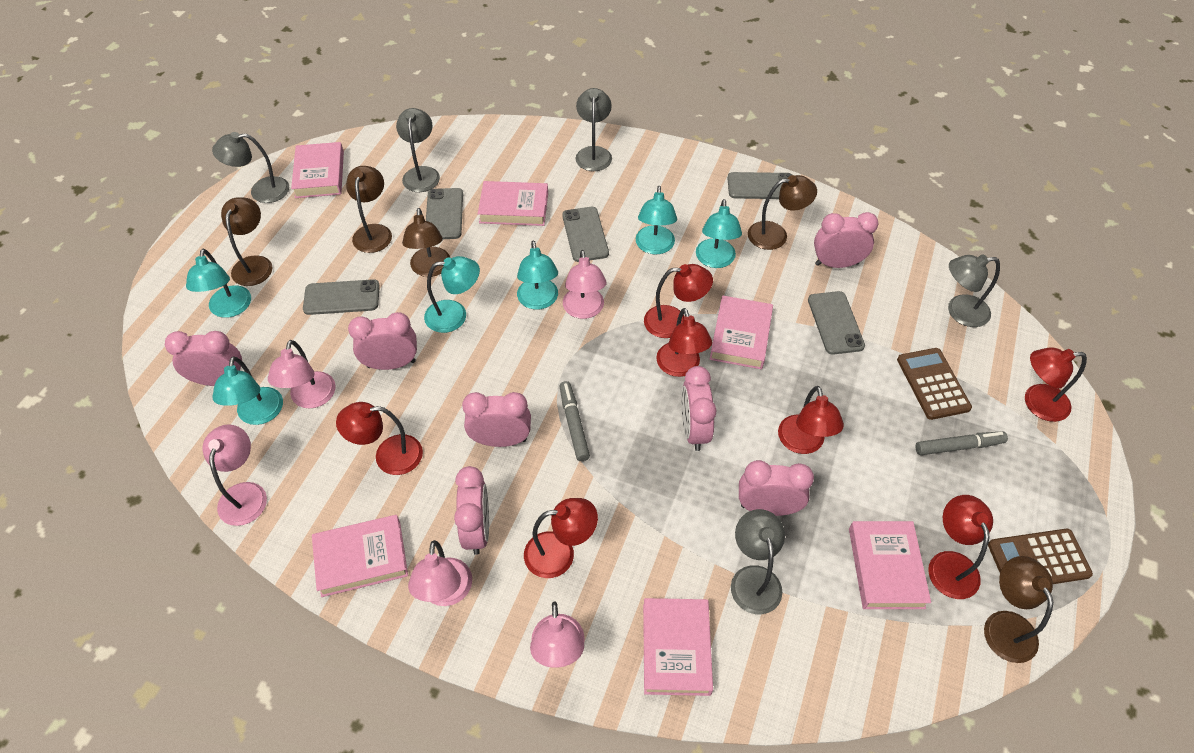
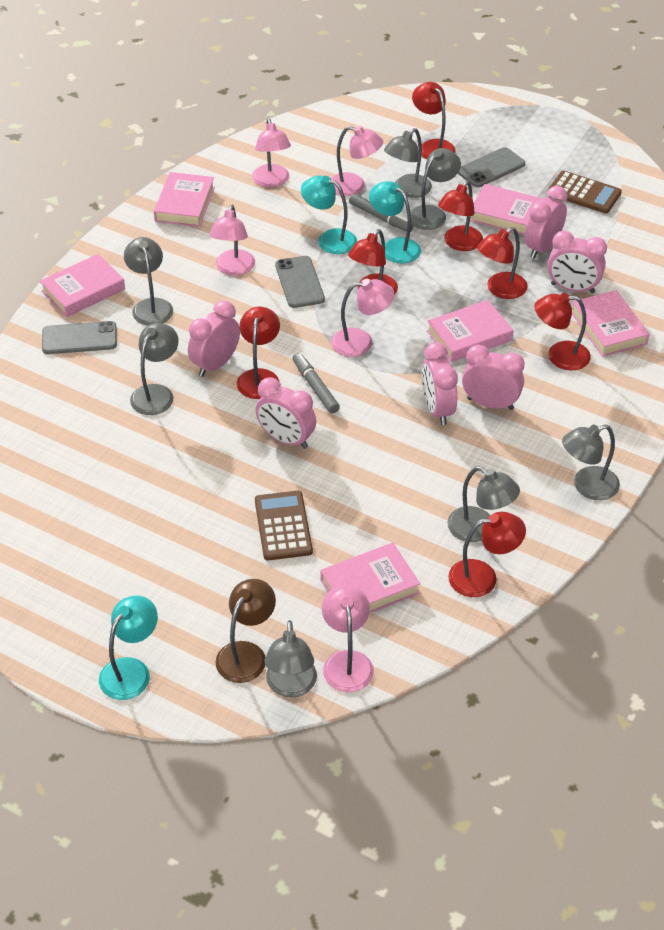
brown lamp: 5 -> 1
grey lamp: 5 -> 7
grey phone: 5 -> 3
pink clock: 7 -> 6
turquoise lamp: 6 -> 3

